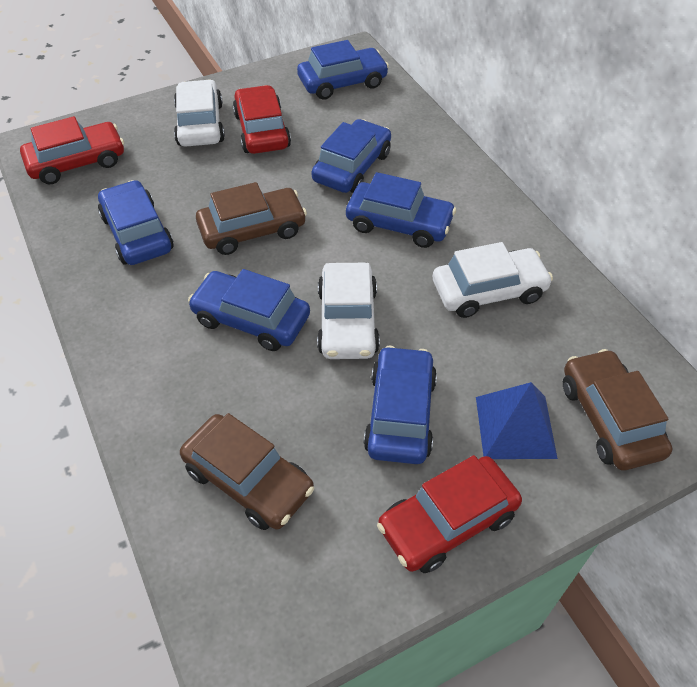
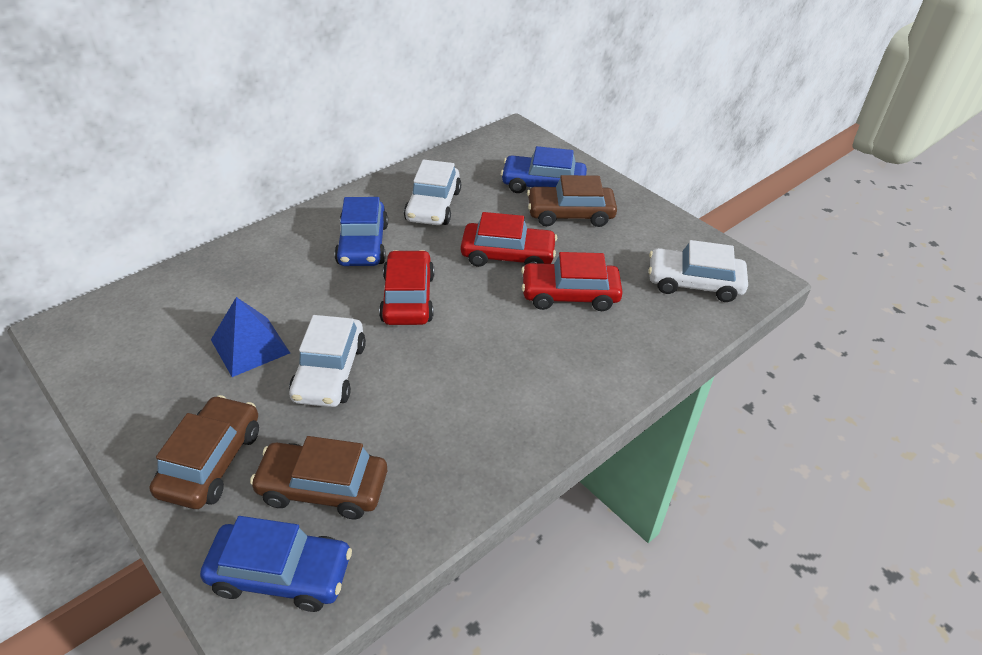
blue car: 6 -> 3

